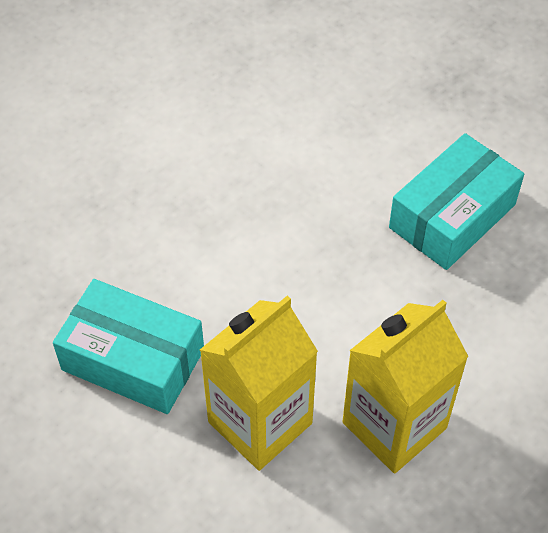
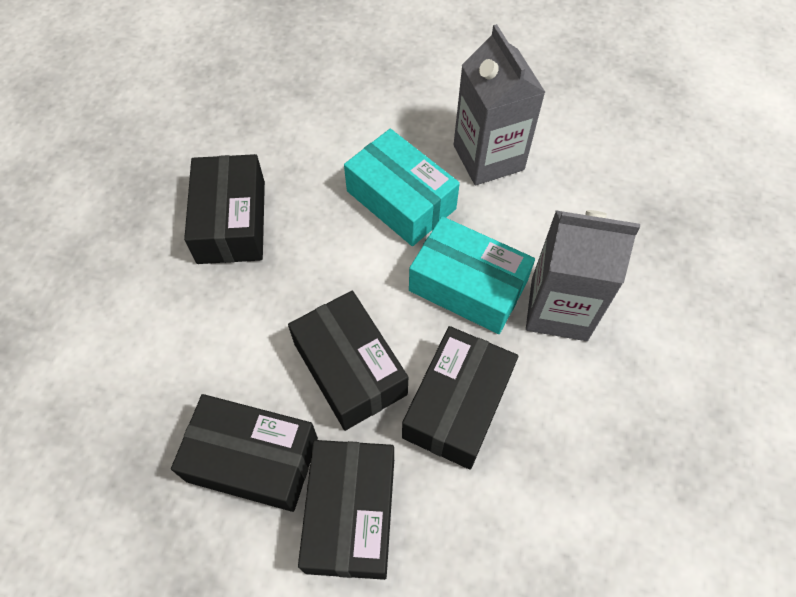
black box: 0 -> 5
grey carton: 0 -> 2
yellow carton: 2 -> 0

